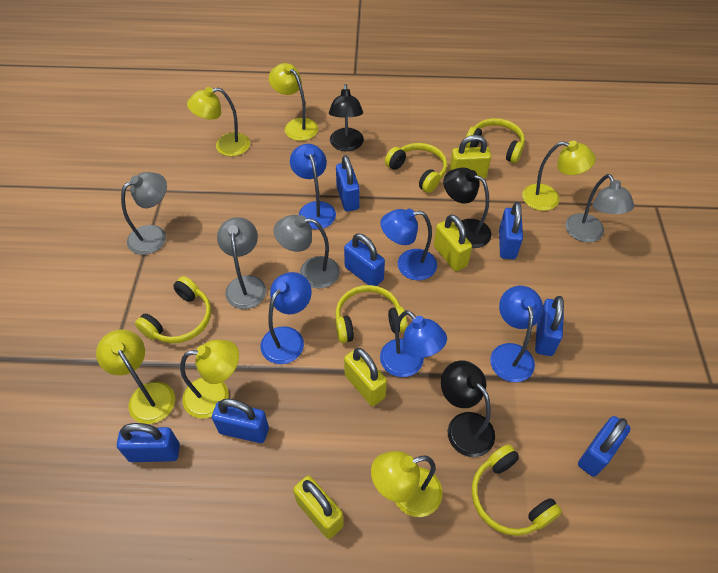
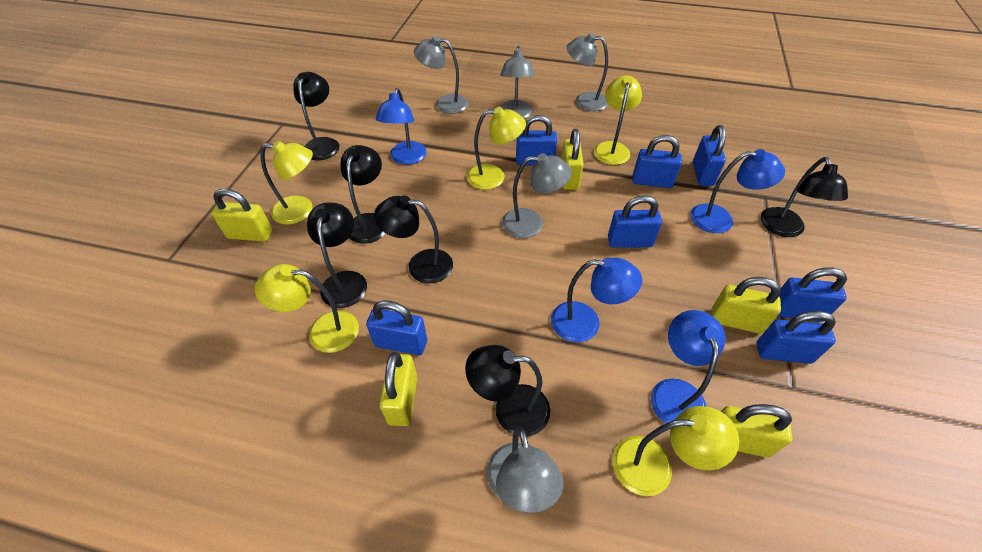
black lamp: 3 -> 6
blue lamp: 5 -> 4
grey lamp: 4 -> 5
yellow headphones: 5 -> 0
yellow lamp: 6 -> 5
yellow padlock: 4 -> 5

